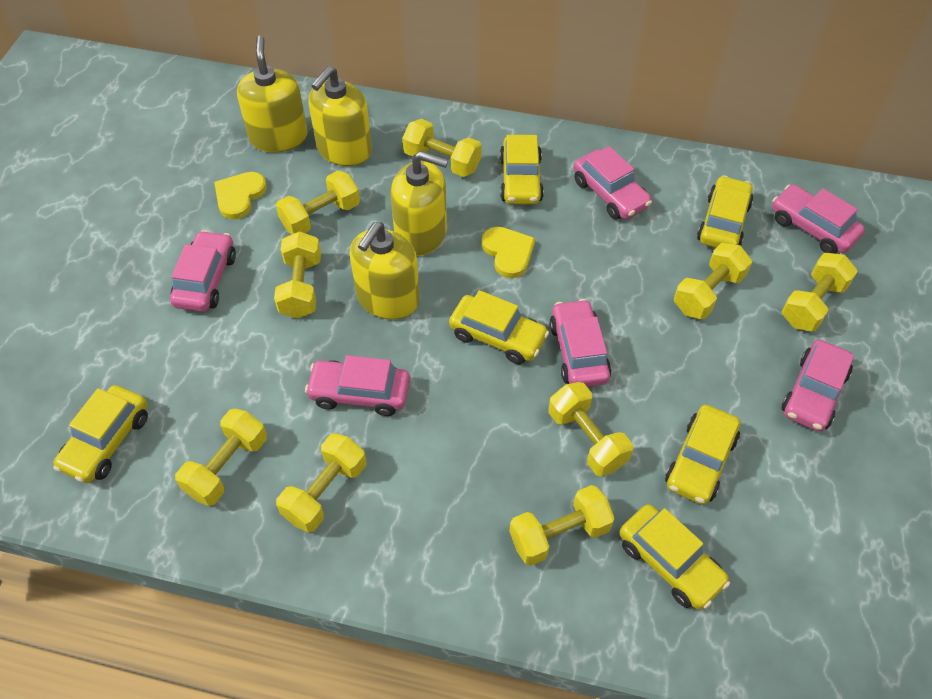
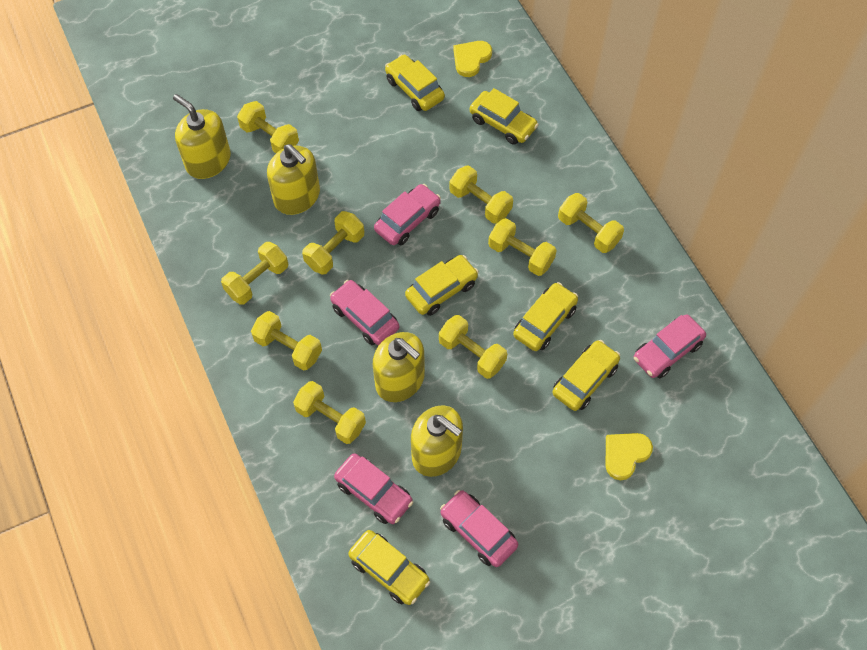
pink car: 6 -> 5

